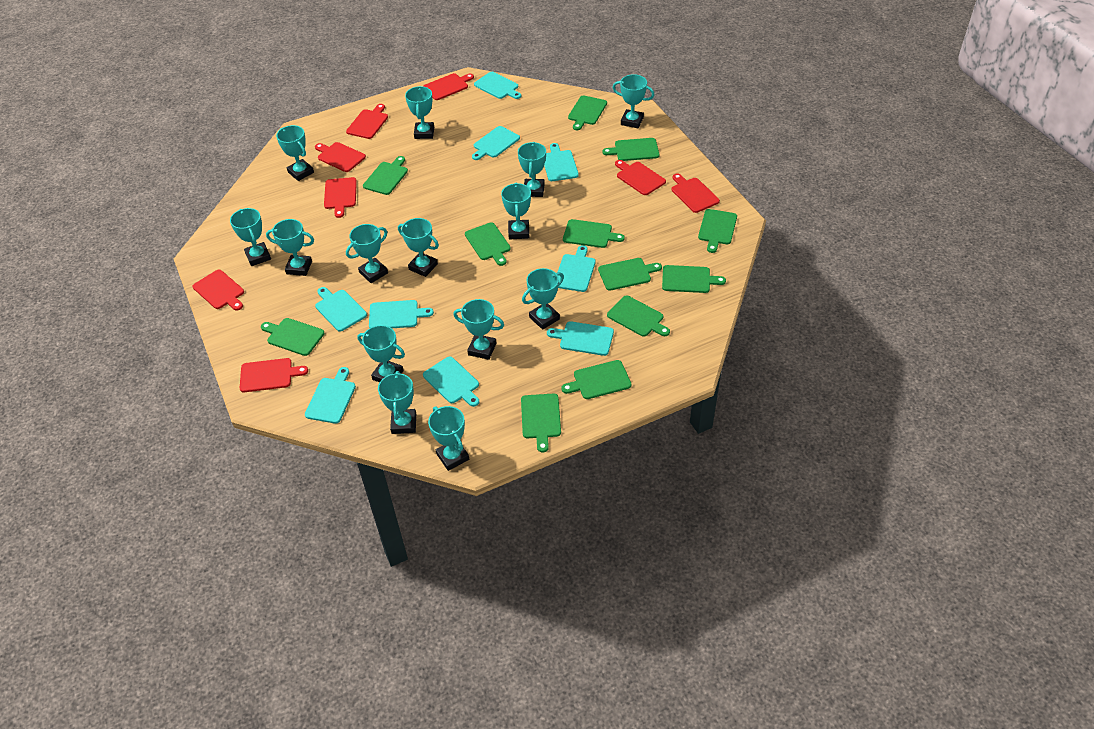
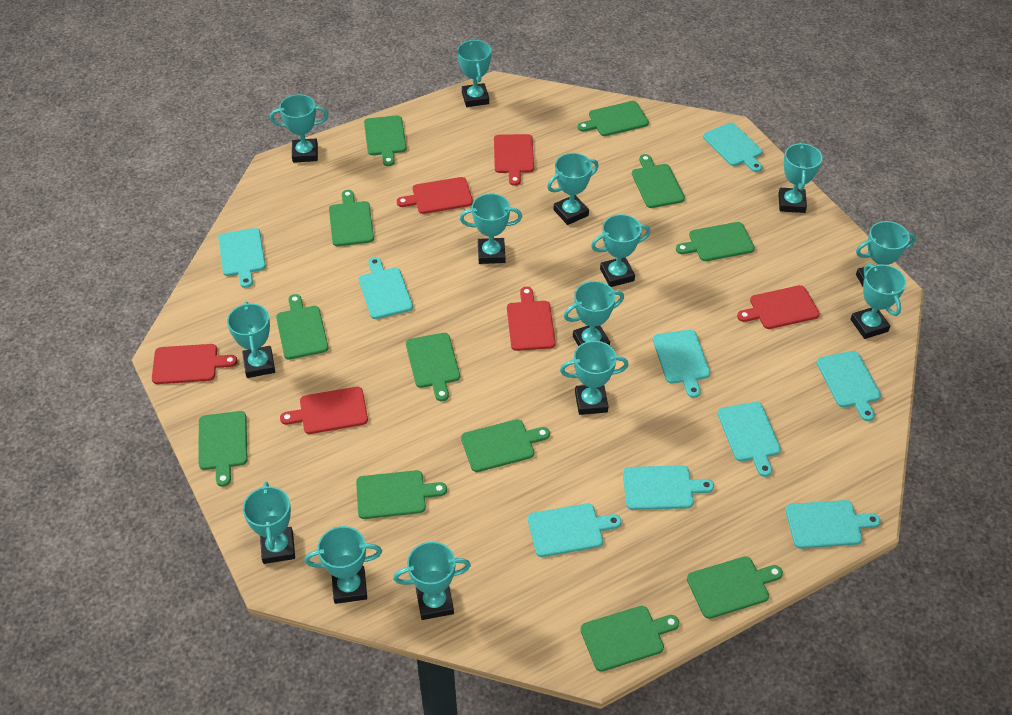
red cutting board: 8 -> 6

